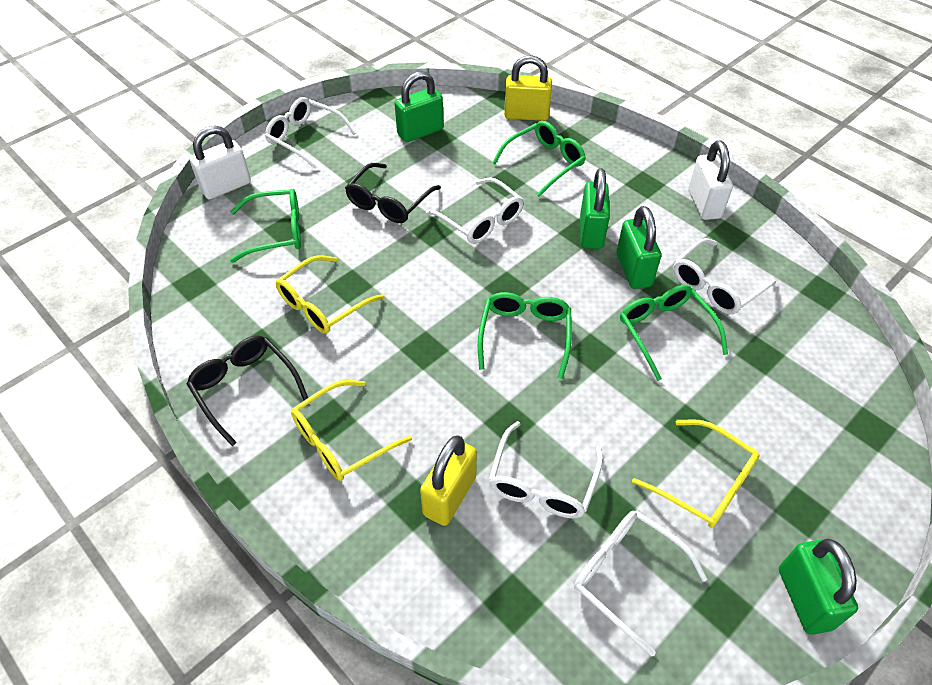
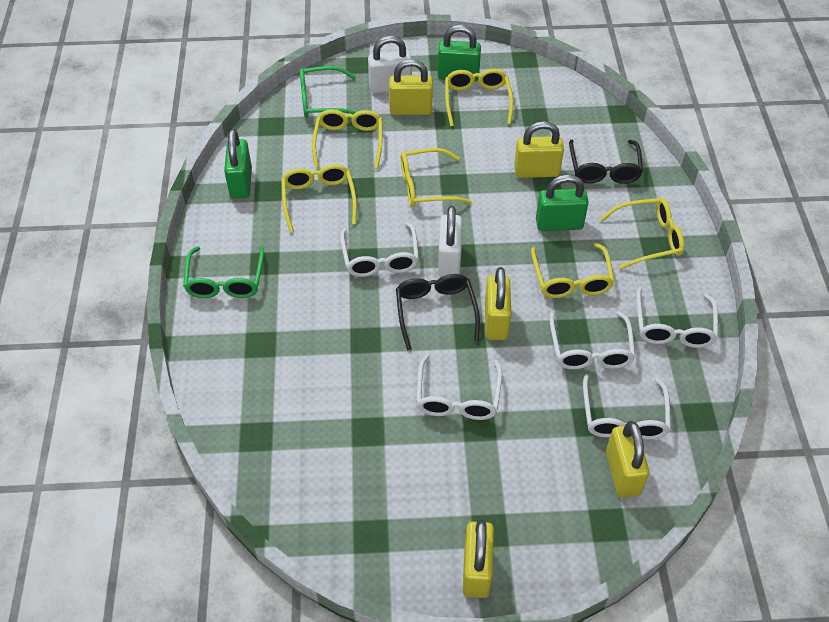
green glasses: 4 -> 2
green padlock: 4 -> 3
yellow glasses: 3 -> 6
yellow padlock: 2 -> 5

